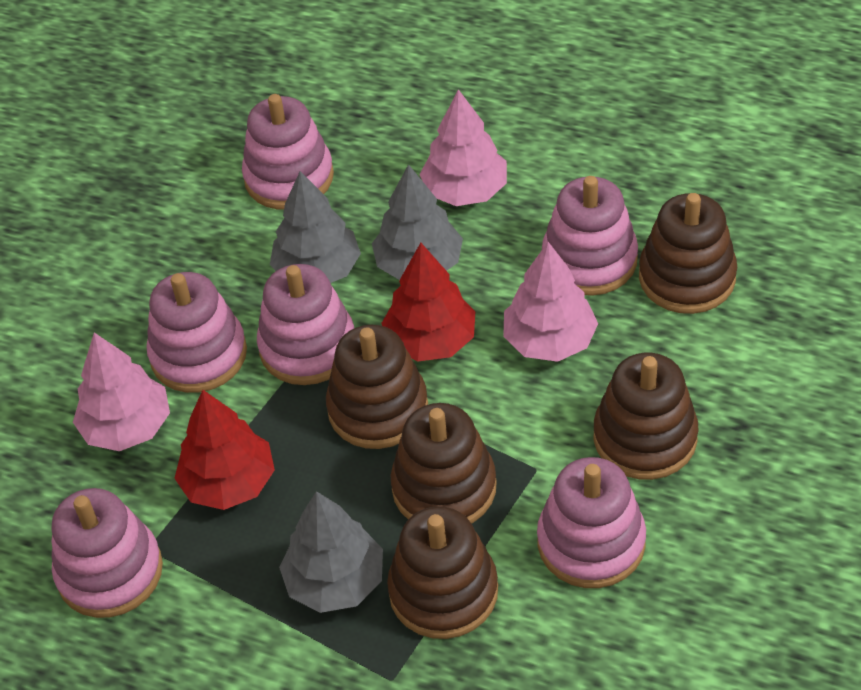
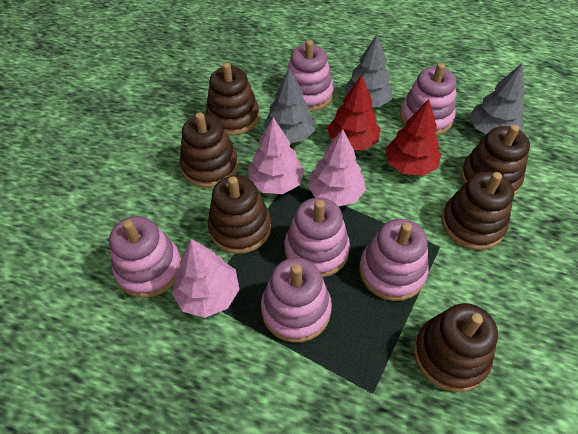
brown stacking toy: 5 -> 6

